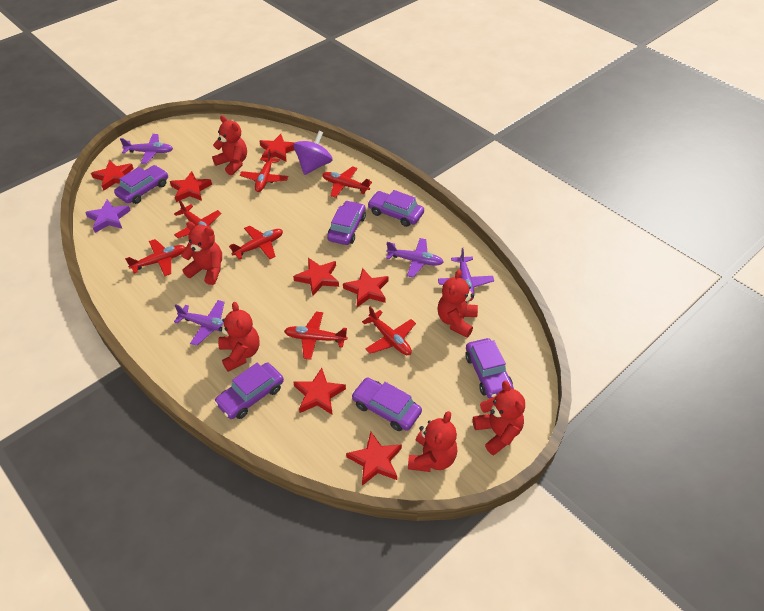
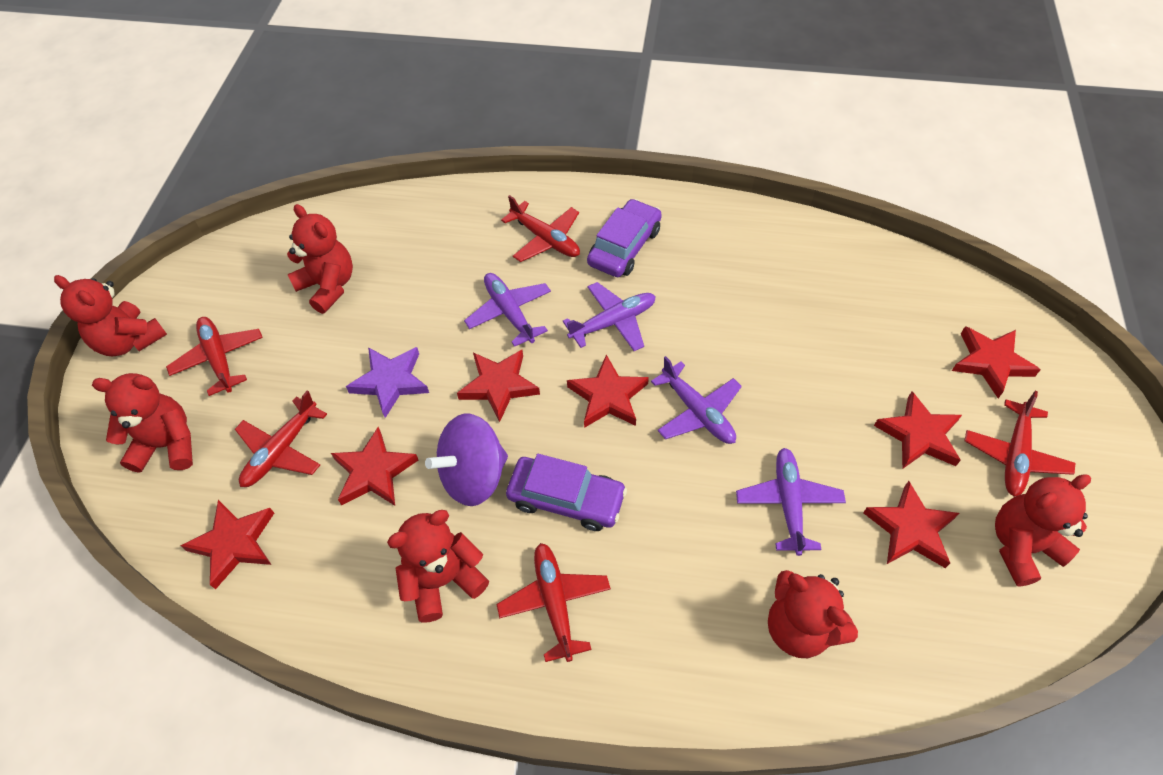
purple car: 6 -> 2
red plane: 7 -> 5

